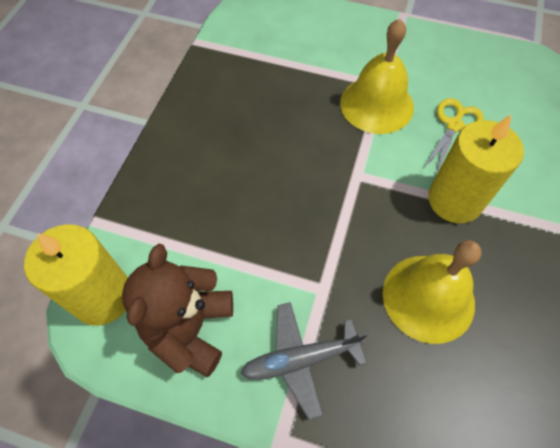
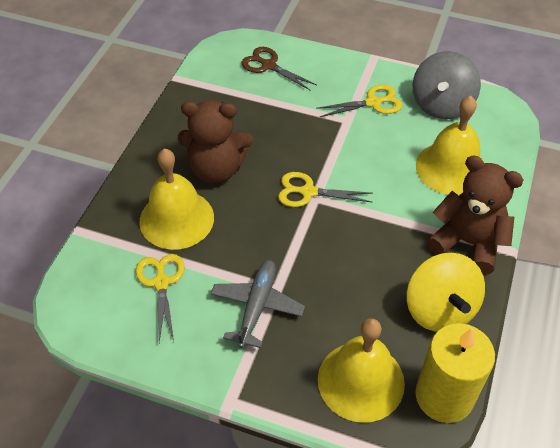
brown scissors: 0 -> 1
brown teddy bear: 1 -> 2
grey spinning top: 0 -> 1
yellow bell: 2 -> 3
yellow candle: 2 -> 1
yellow scissors: 1 -> 3
yellow spinning top: 0 -> 1

